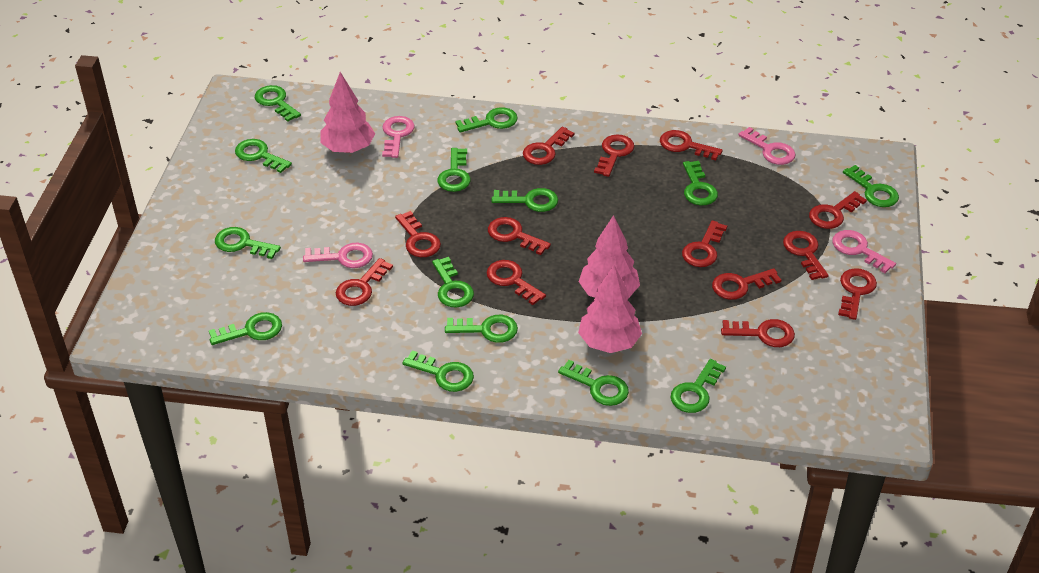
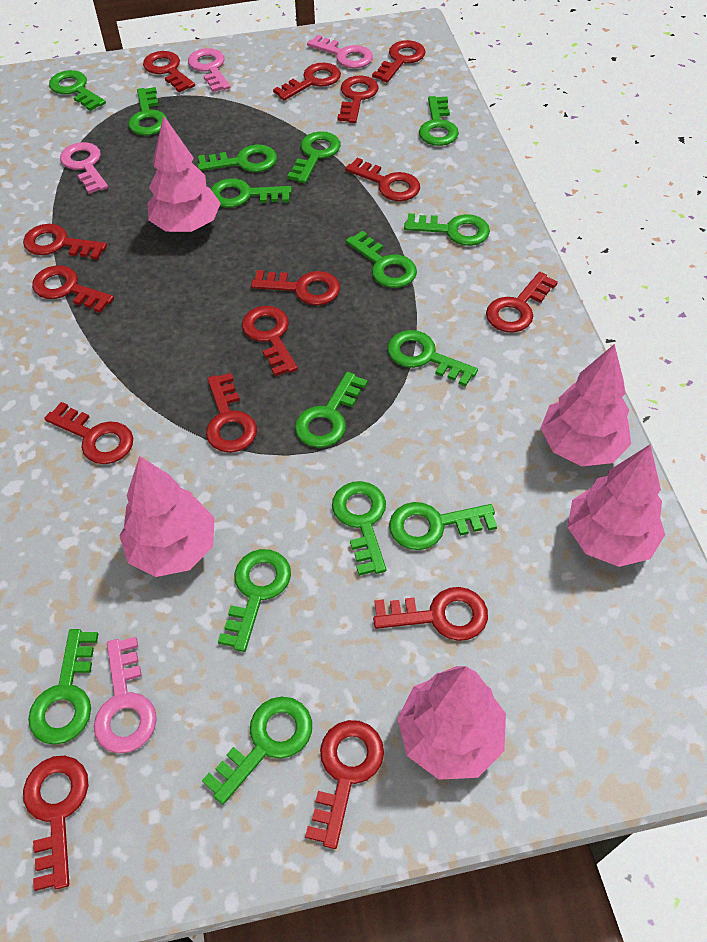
green key: 14 -> 15
pink tree: 3 -> 5
red key: 13 -> 15

